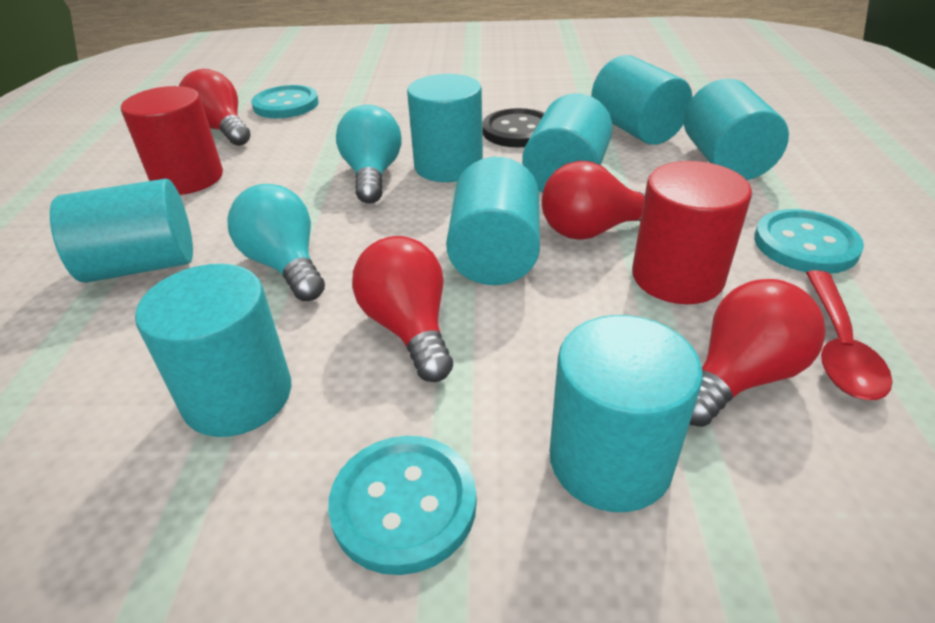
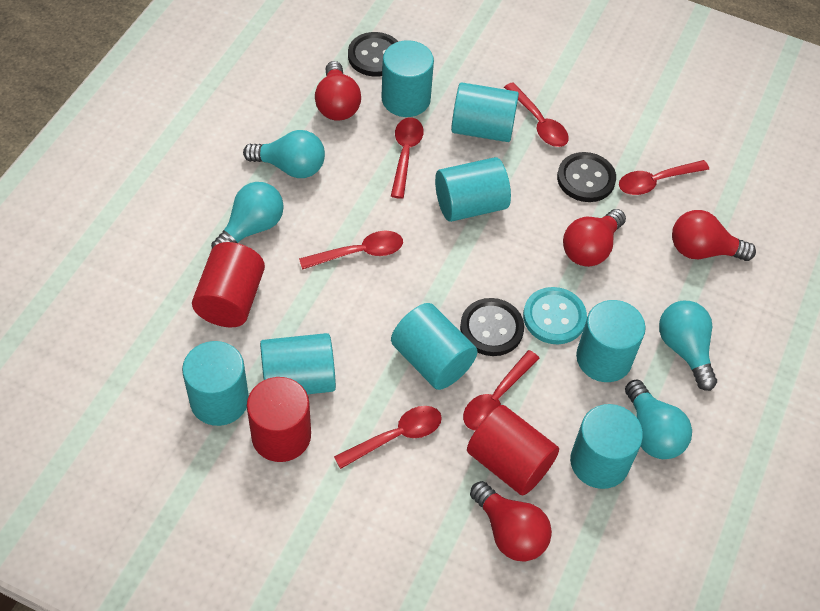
black button: 1 -> 3
red cylinder: 2 -> 3
red spoon: 1 -> 6
turquoise button: 3 -> 1
turquoise light bulb: 2 -> 4

